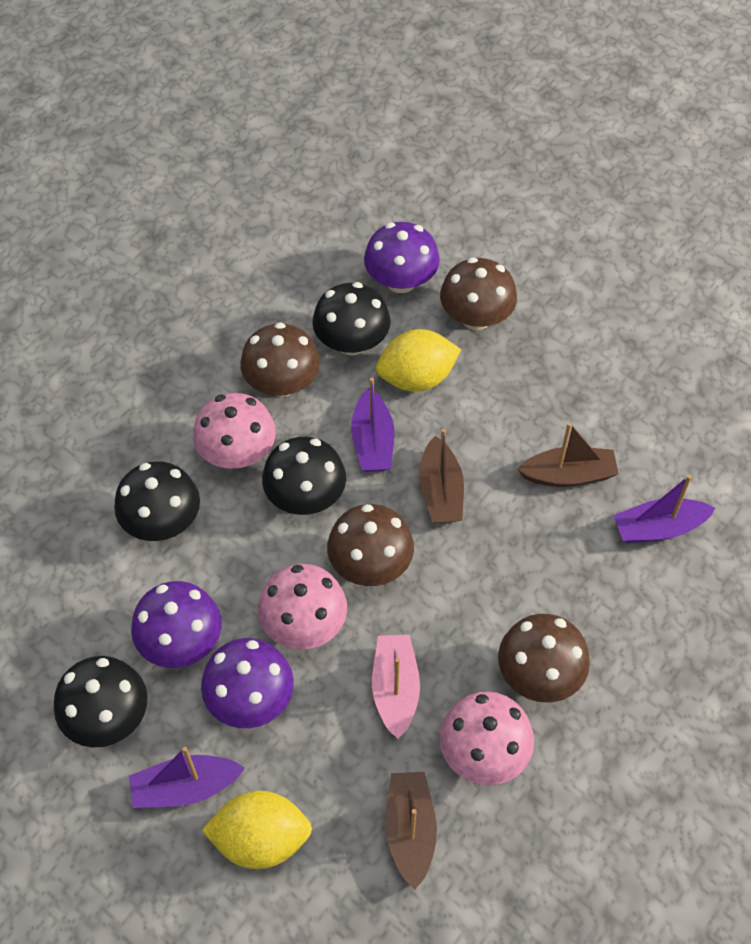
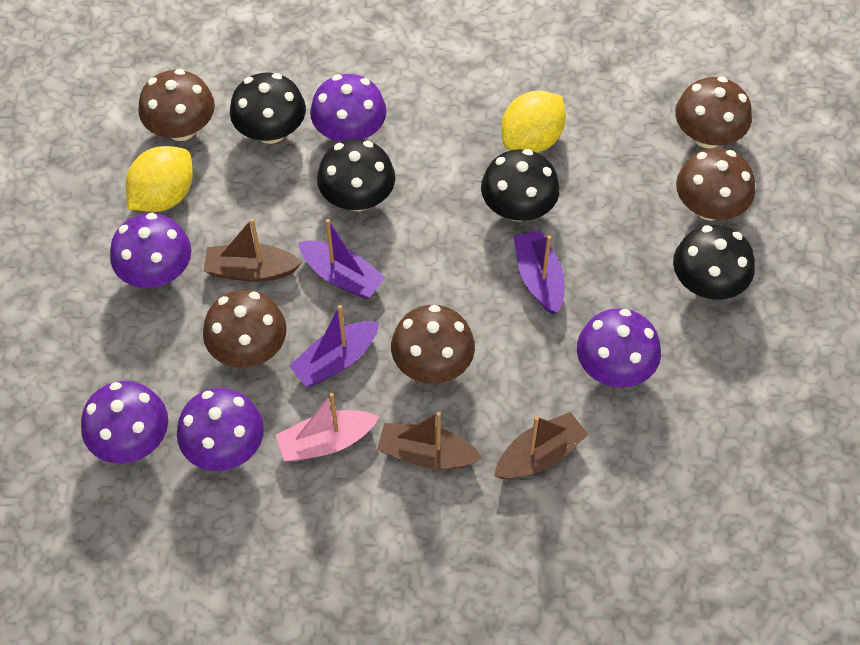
brown mushroom: 4 -> 5
pink mushroom: 3 -> 0
purple mushroom: 3 -> 5

